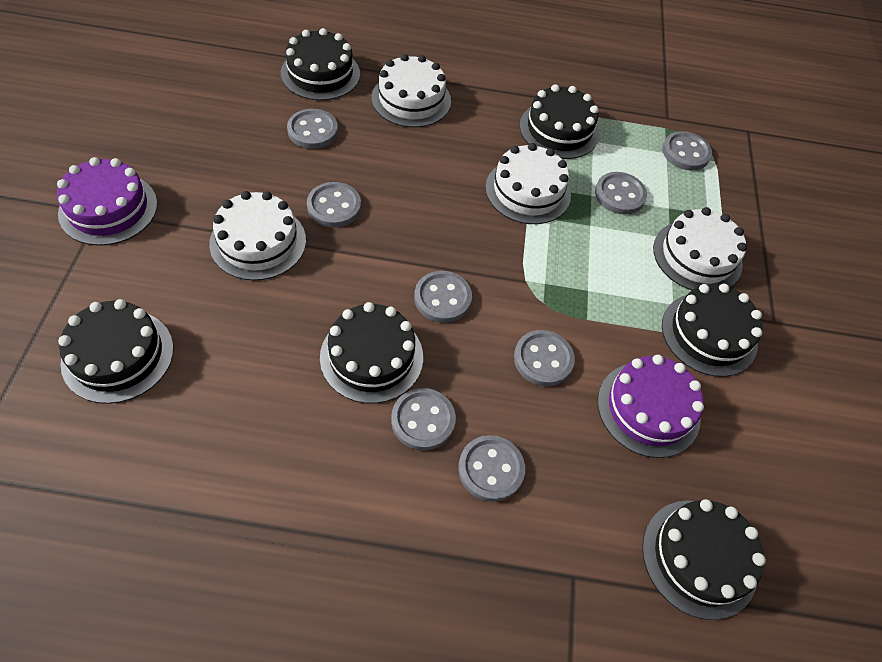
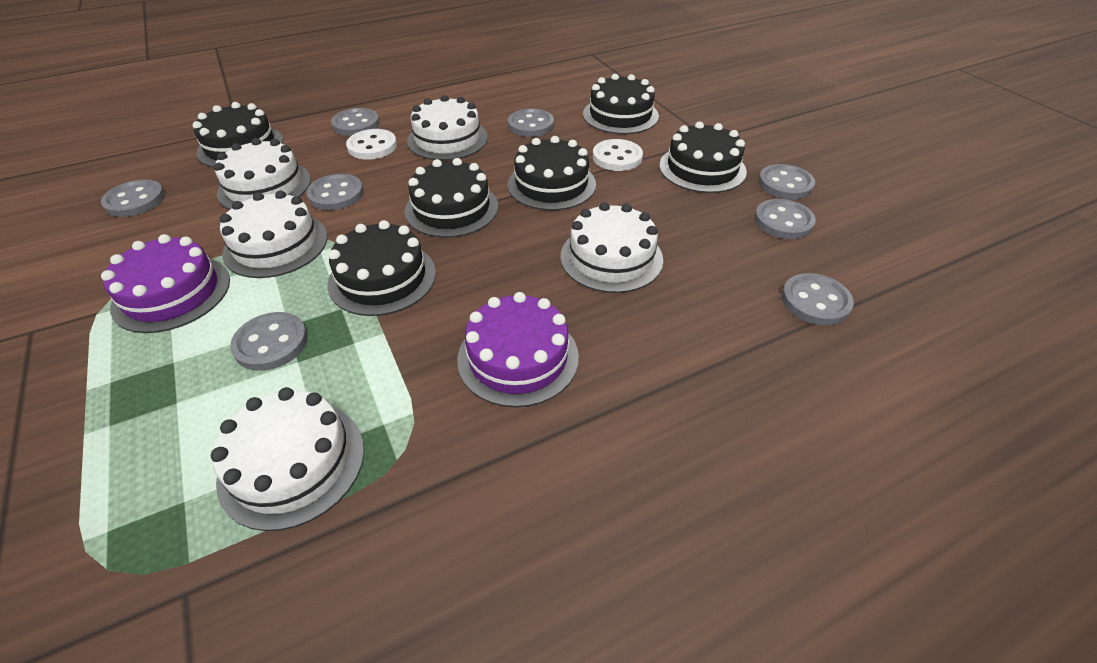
white button: 0 -> 2
white cake: 4 -> 5

